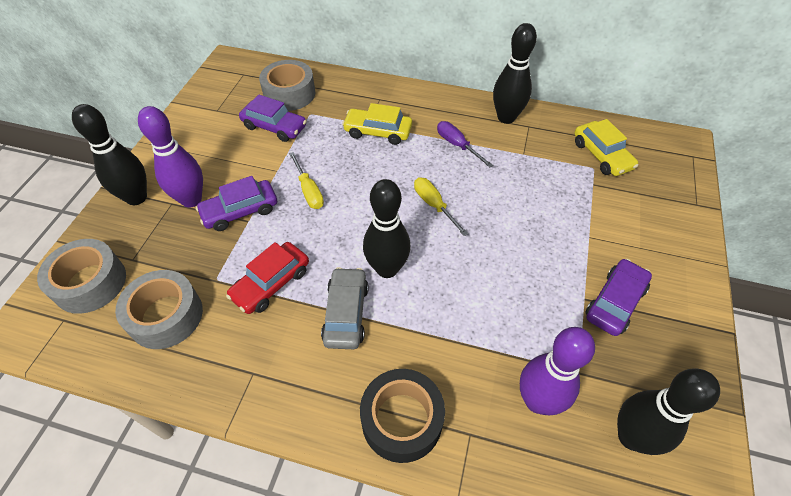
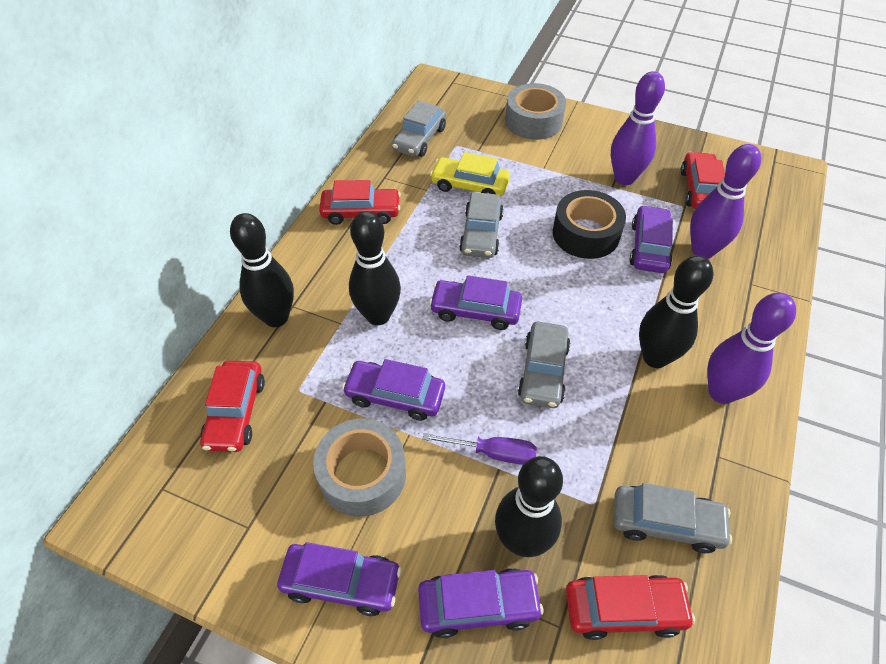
grey car: 1 -> 4
grey tape: 3 -> 2
purple bowling pin: 2 -> 3
purple car: 3 -> 5
red car: 1 -> 4
yellow car: 2 -> 1
yellow screwdriver: 2 -> 0

